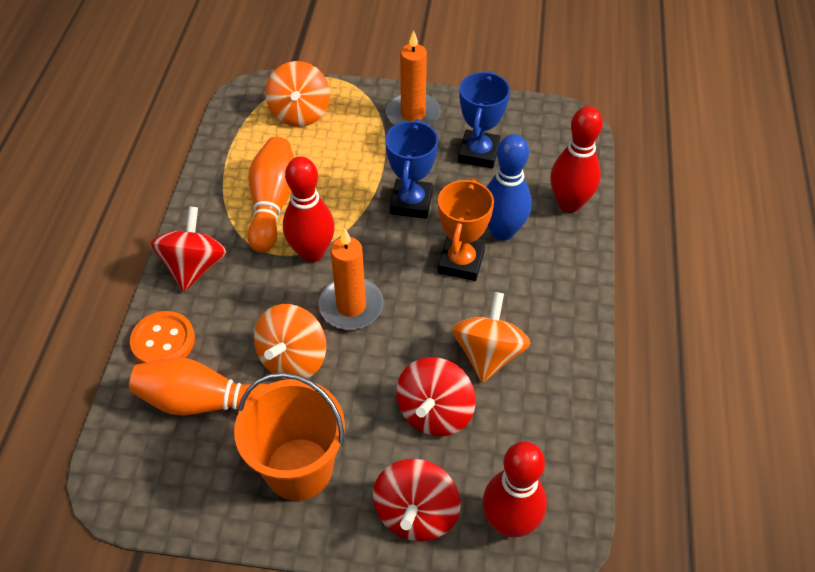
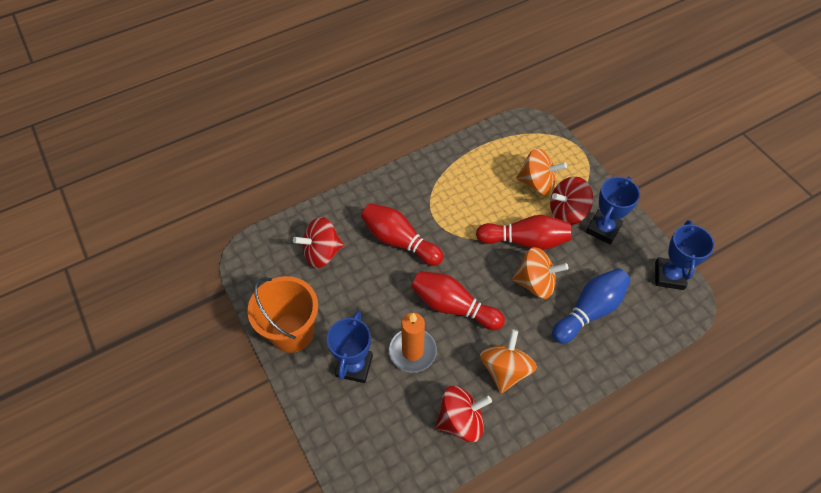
blue trophy: 2 -> 3
orange bowling pin: 2 -> 0
orange button: 1 -> 0
orange candle: 2 -> 1
orange trophy: 1 -> 0

